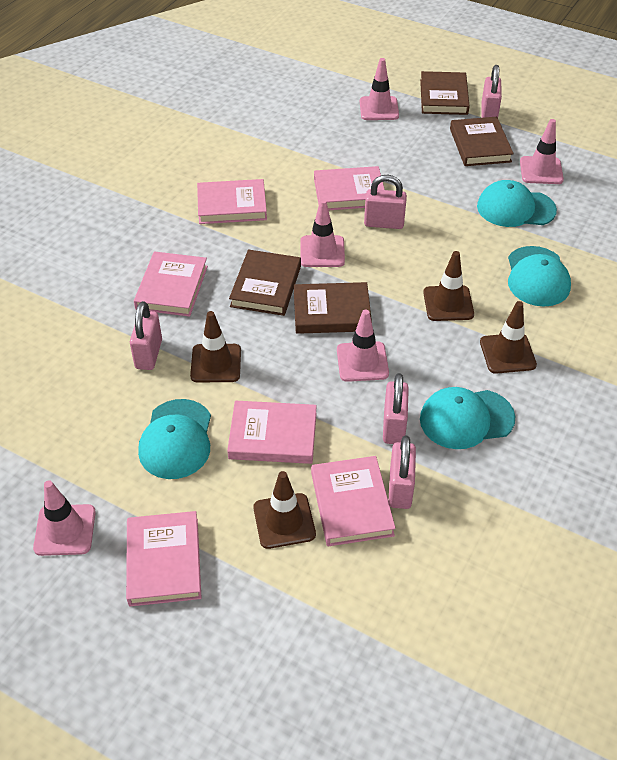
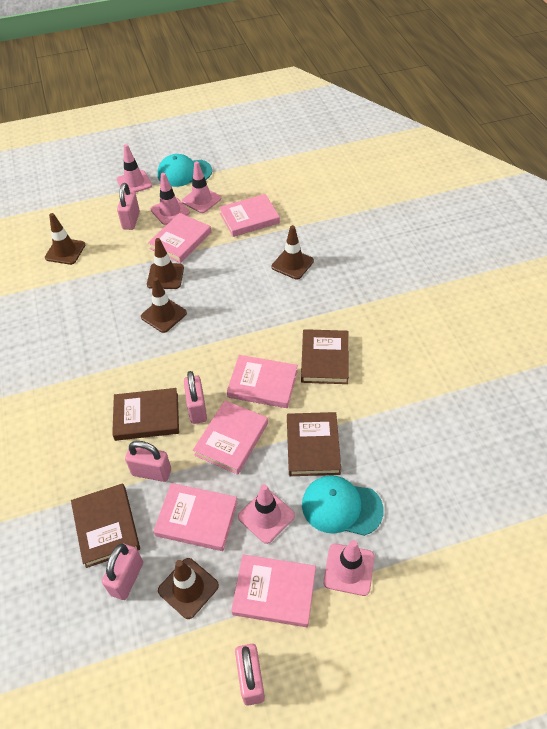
brown traffic cone: 4 -> 5
turquoise cap: 4 -> 2

